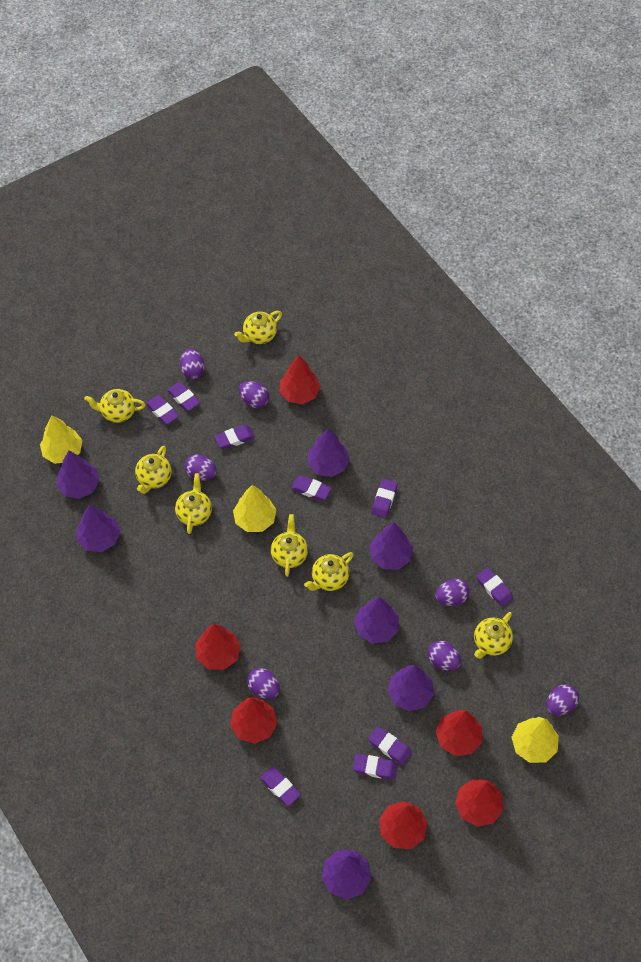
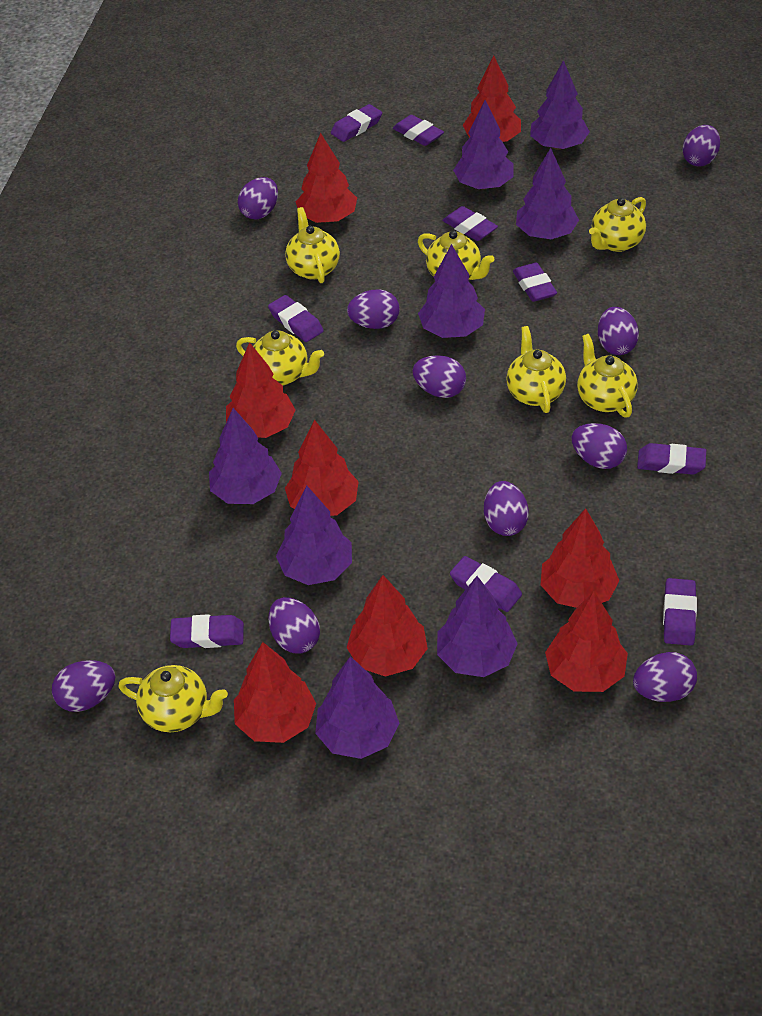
purple egg: 7 -> 10
purple tree: 7 -> 8
red tree: 6 -> 8
yellow tree: 3 -> 0

